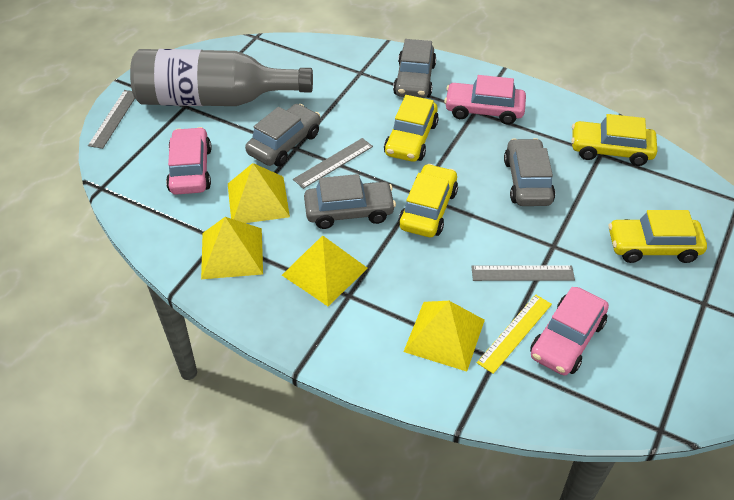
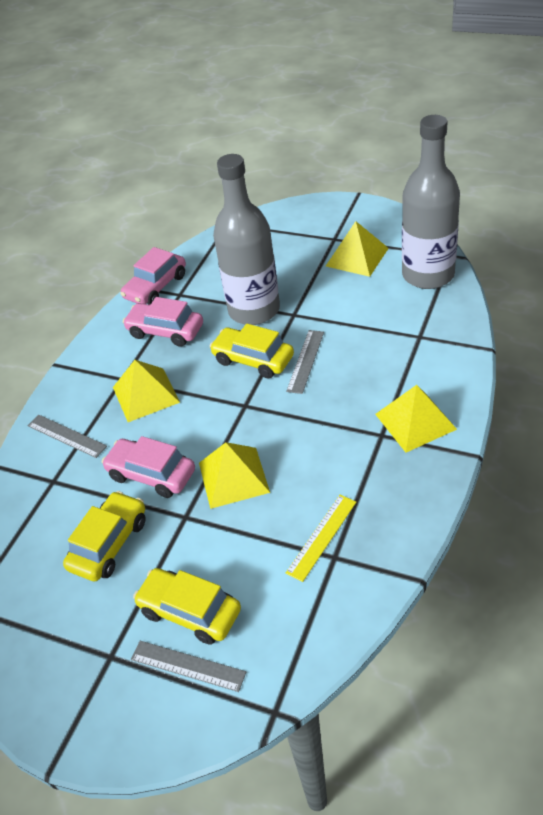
grey bottle: 1 -> 2
grey car: 4 -> 0
yellow car: 4 -> 3

